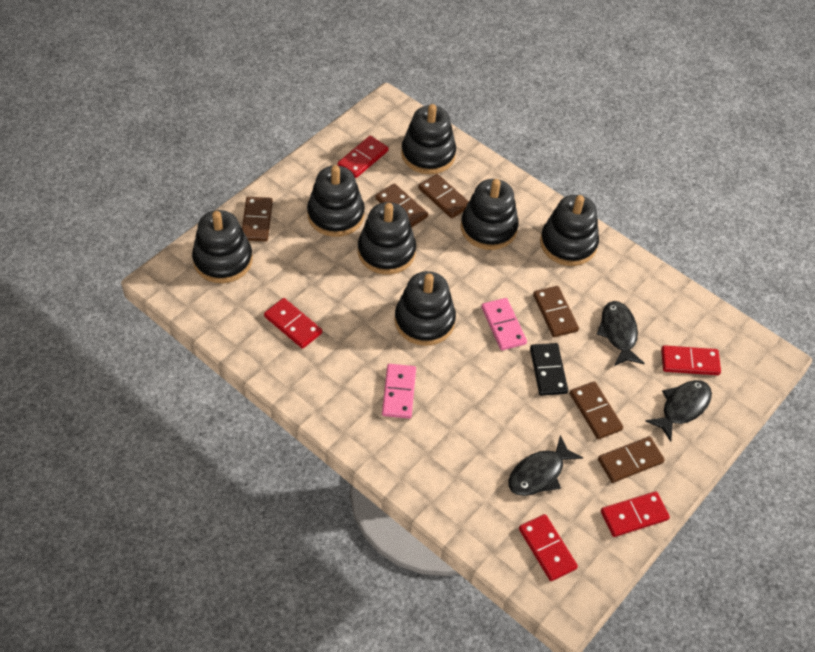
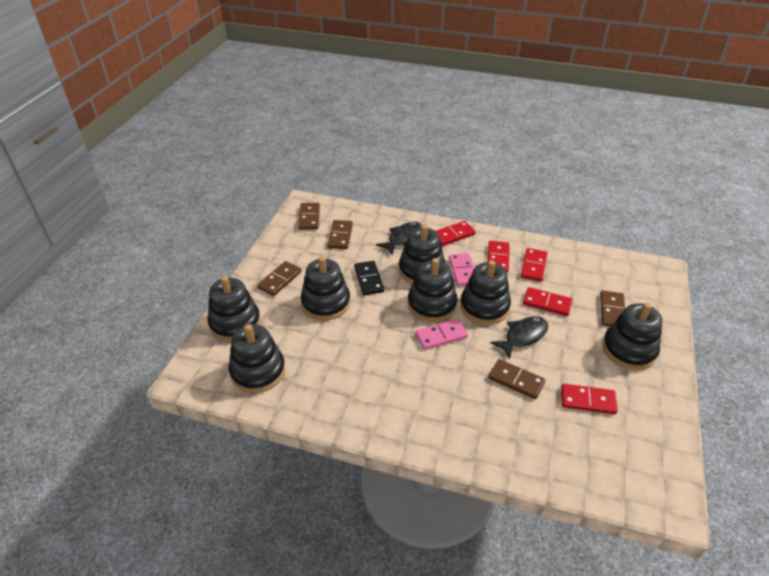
black fish: 3 -> 2
brown domino: 6 -> 5

